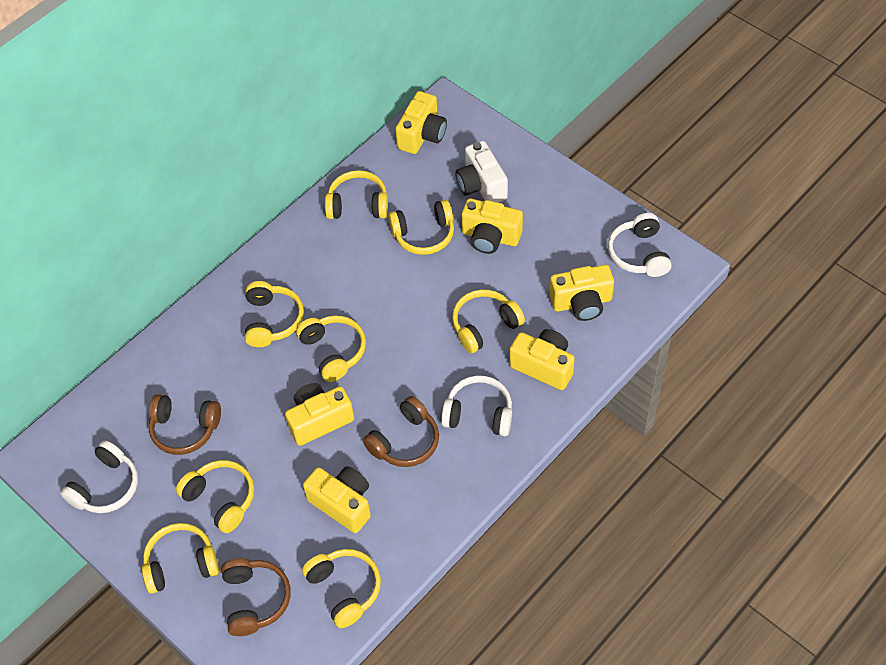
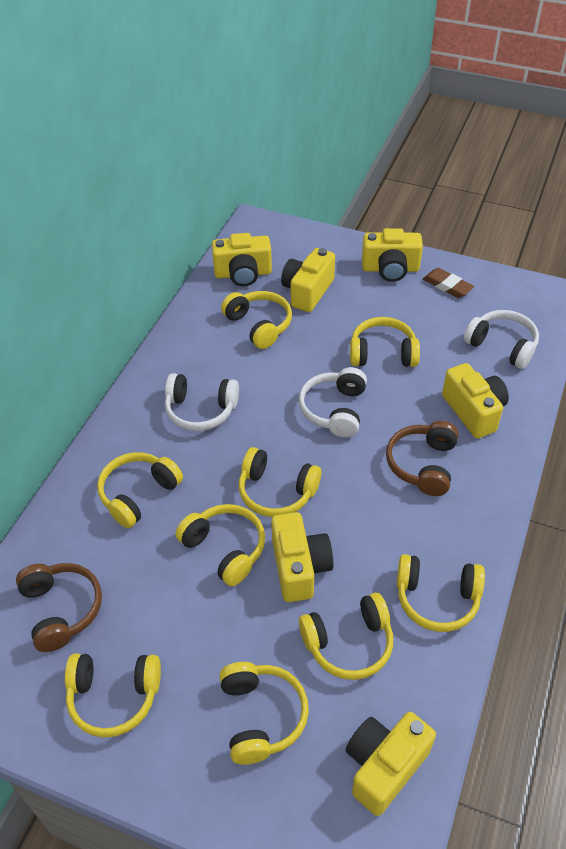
brown eraser: 0 -> 1
brown headphones: 3 -> 2
white camera: 1 -> 0
yellow headphones: 8 -> 9

